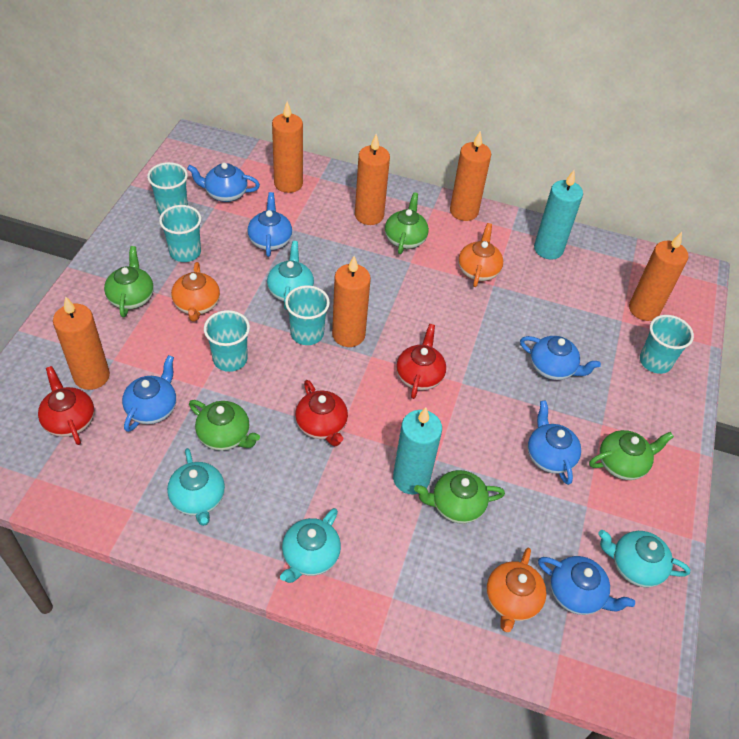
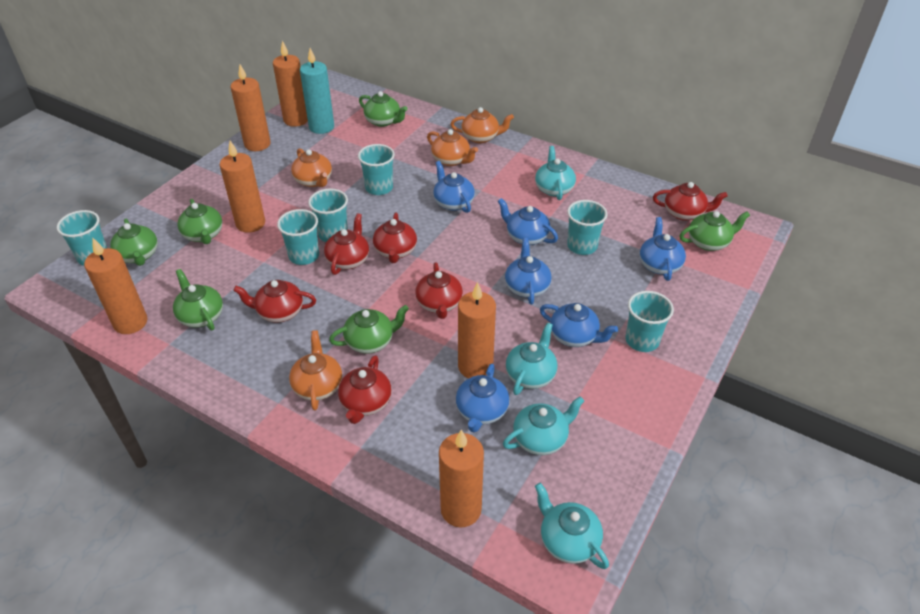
green teapot: 5 -> 6
orange teapot: 3 -> 4
red teapot: 3 -> 6
turquoise candle: 2 -> 1
turquoise cup: 5 -> 6

